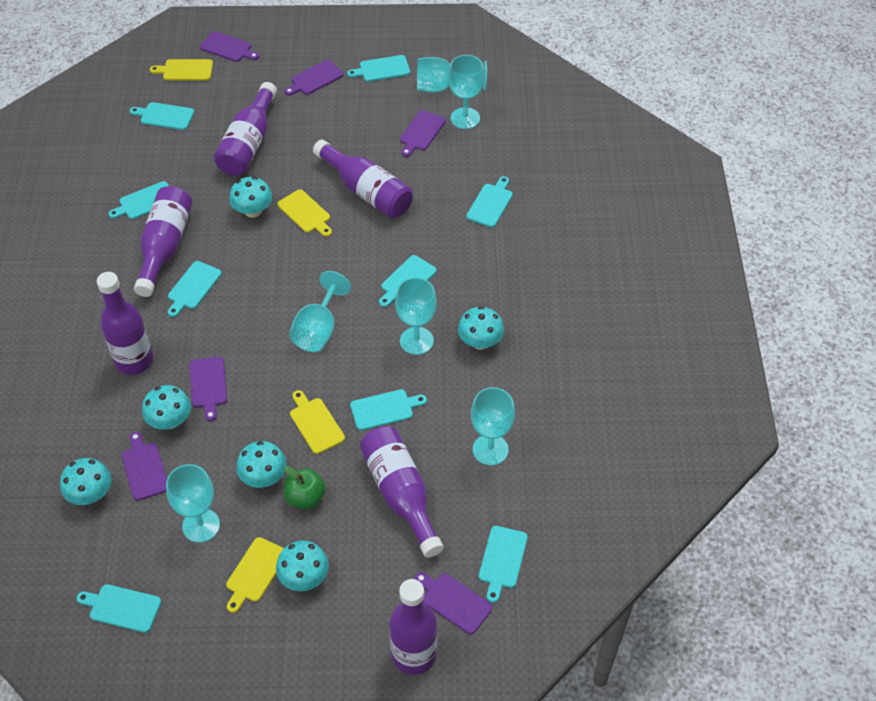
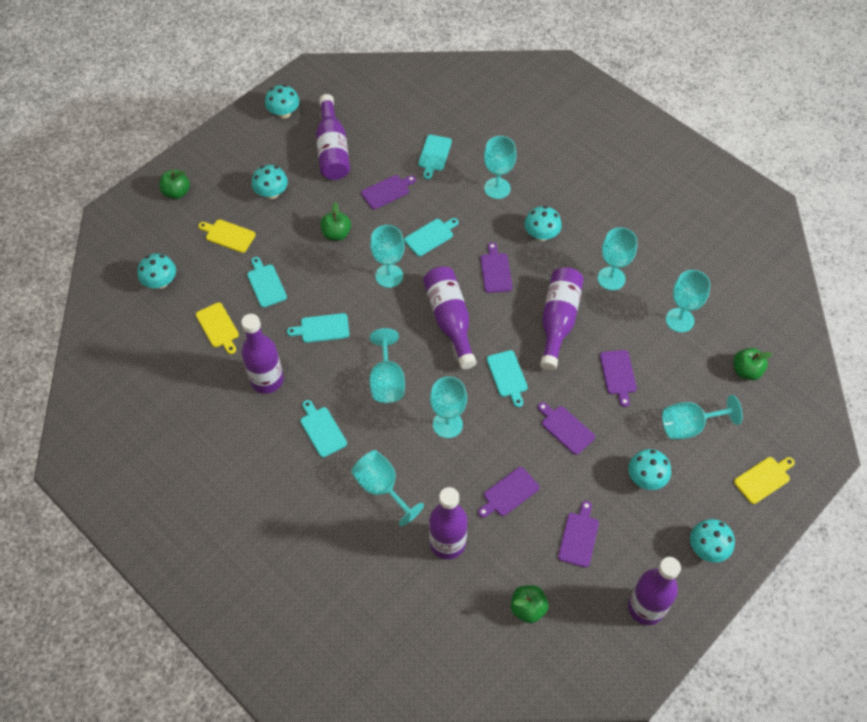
green apple: 1 -> 4
turquoise cutting board: 9 -> 6
turquoise goblet: 6 -> 8
yellow cutting board: 4 -> 3

